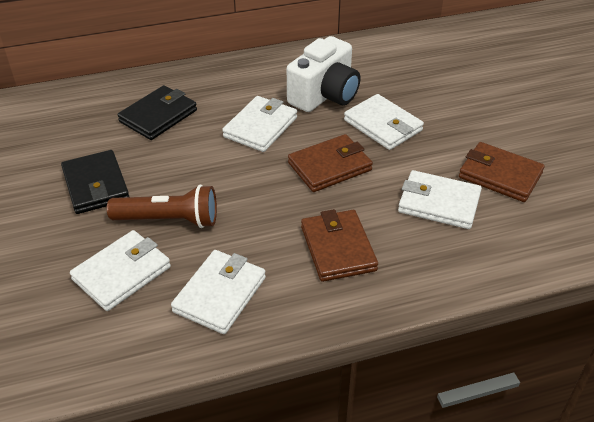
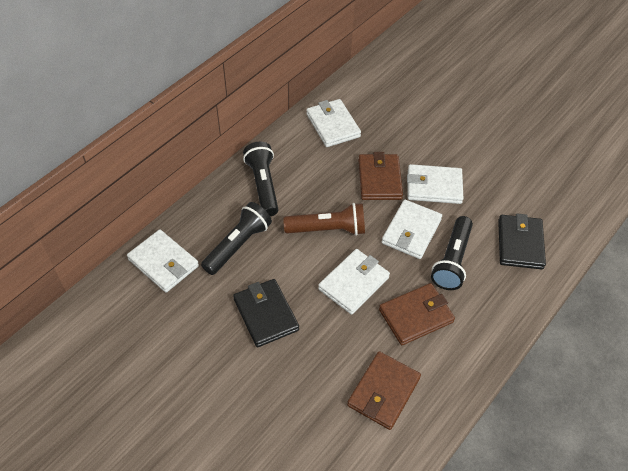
black flashlight: 0 -> 3
white camera: 1 -> 0

